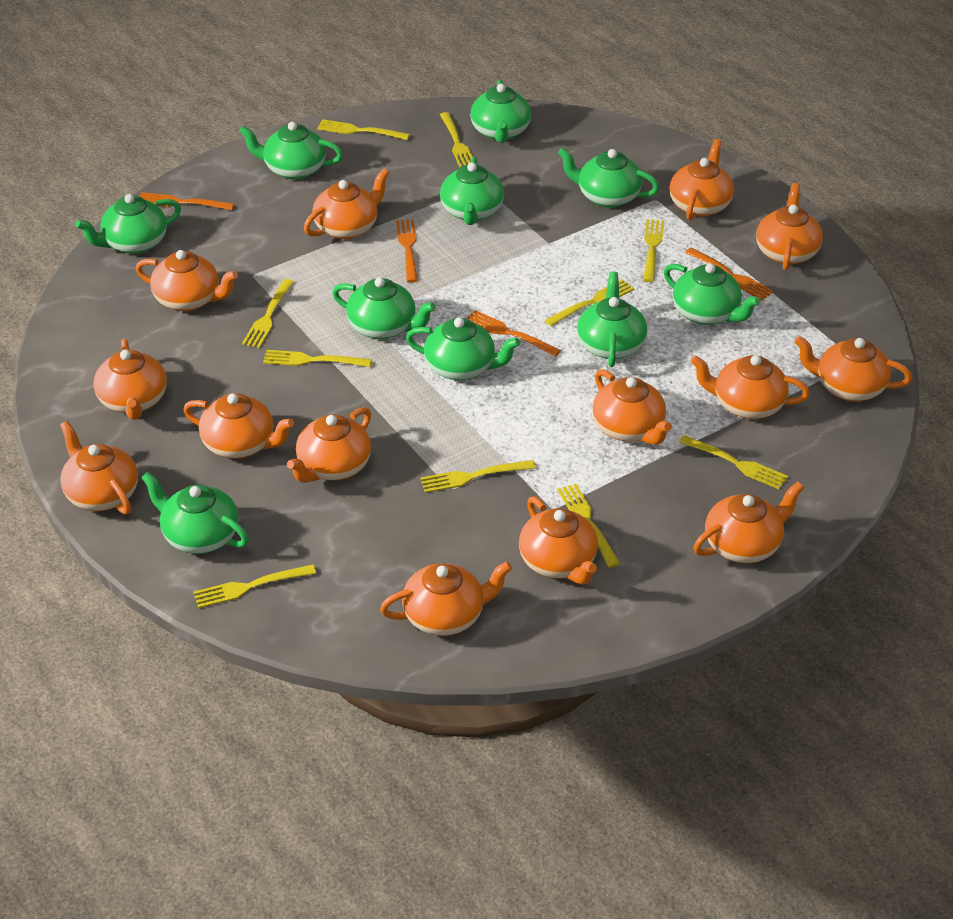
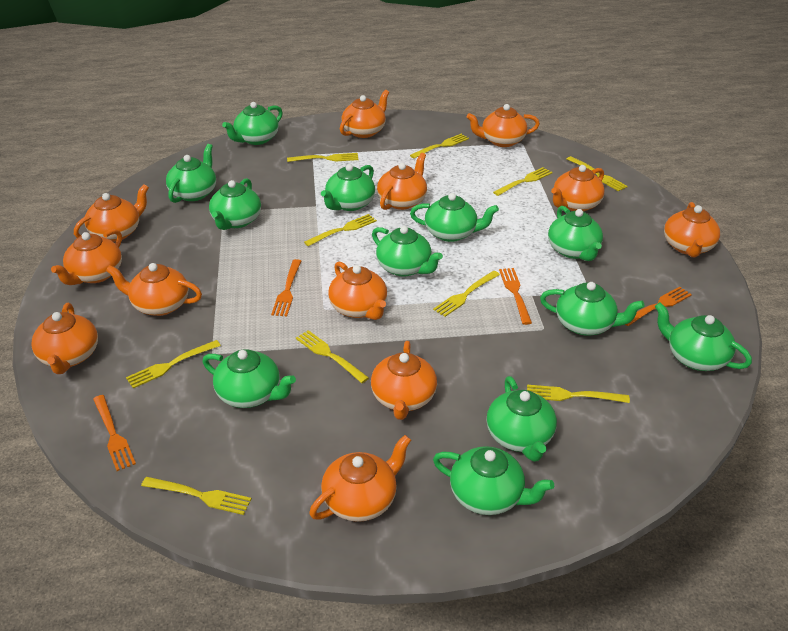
green teapot: 10 -> 12
orange teapot: 14 -> 12

